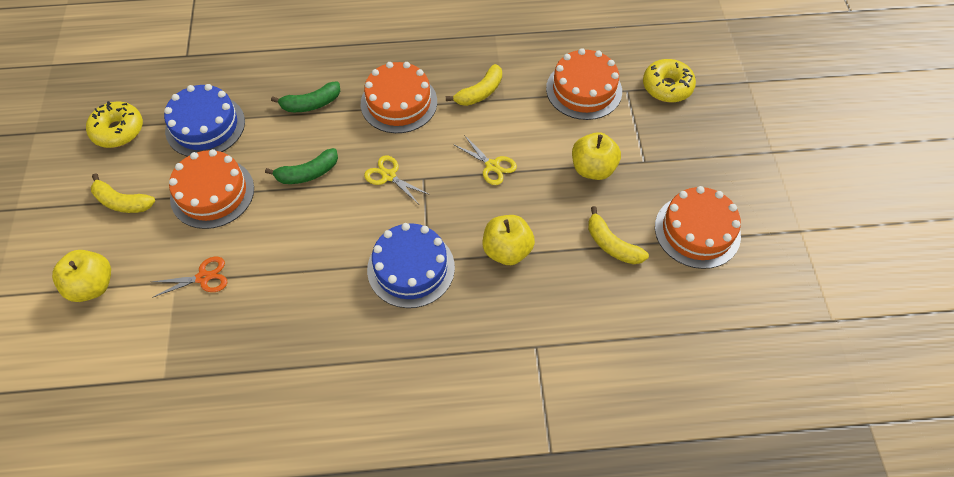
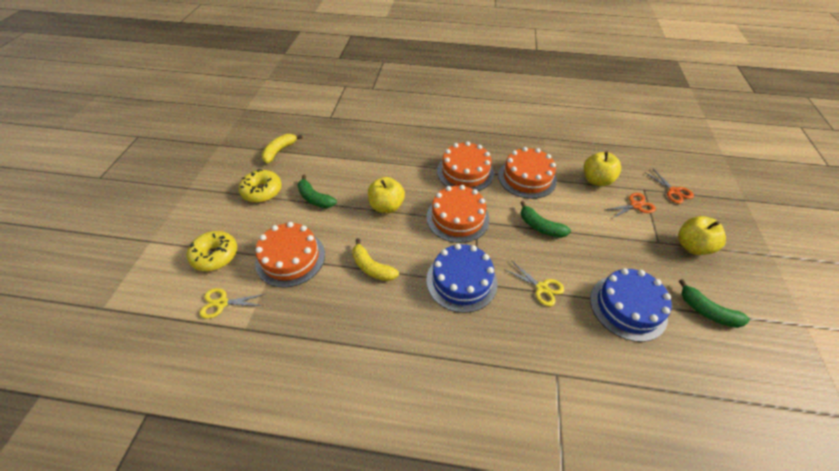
green banana: 2 -> 3
orange scissors: 1 -> 2
yellow banana: 3 -> 2

